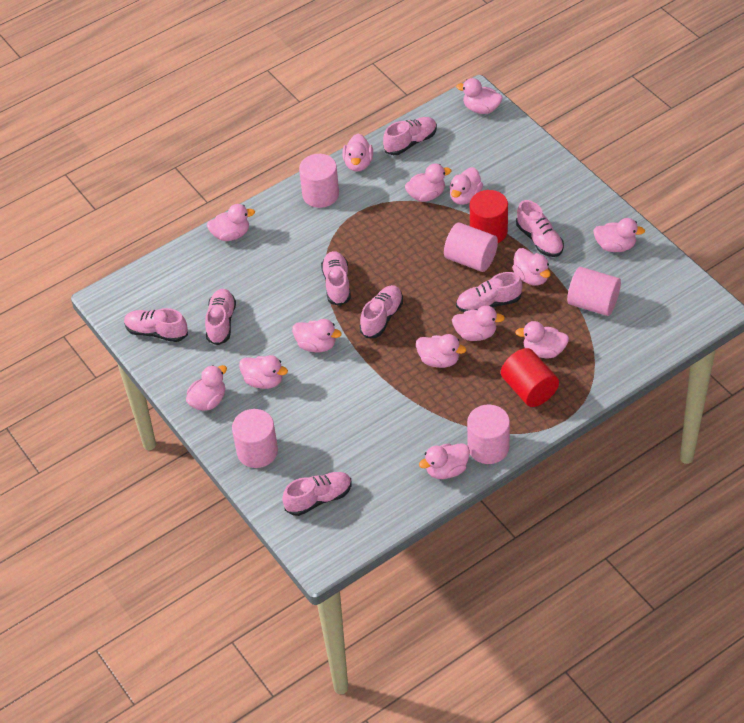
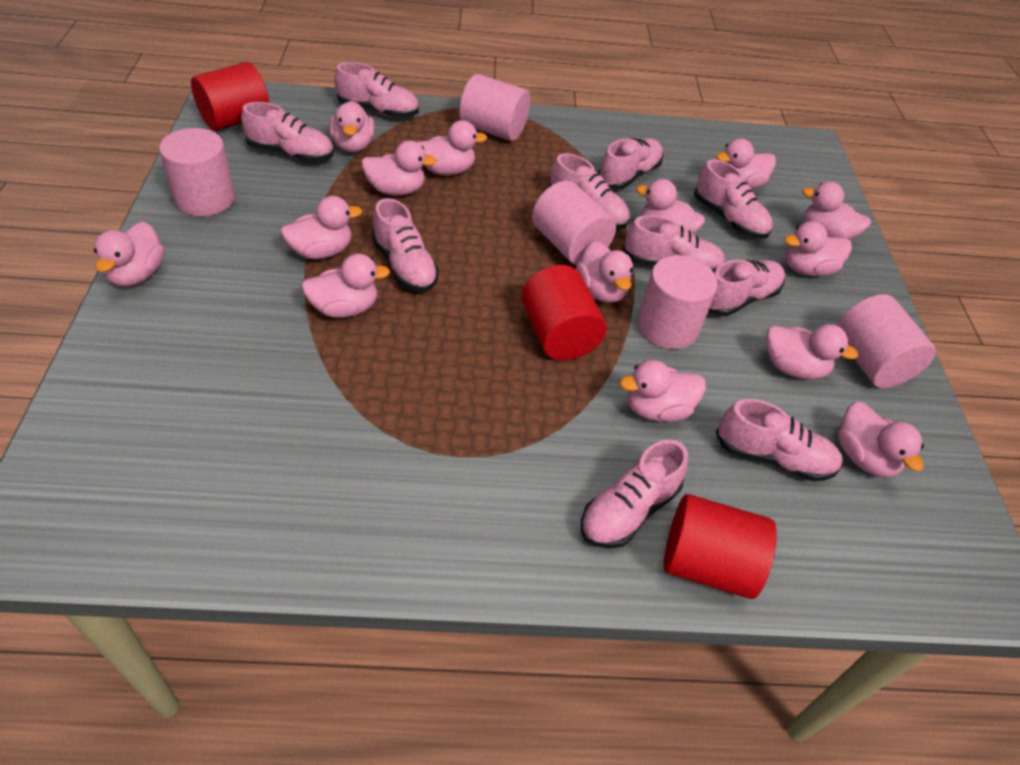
pink shoe: 8 -> 10
red cylinder: 2 -> 3

